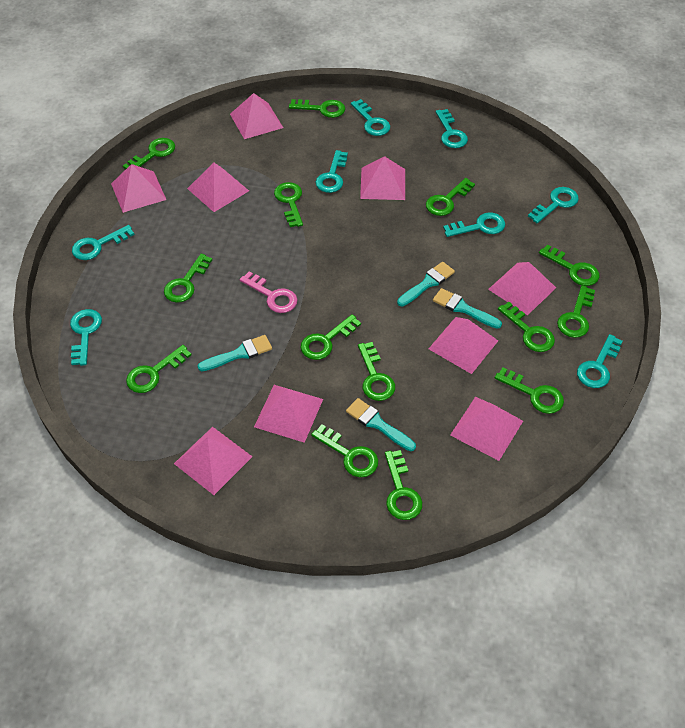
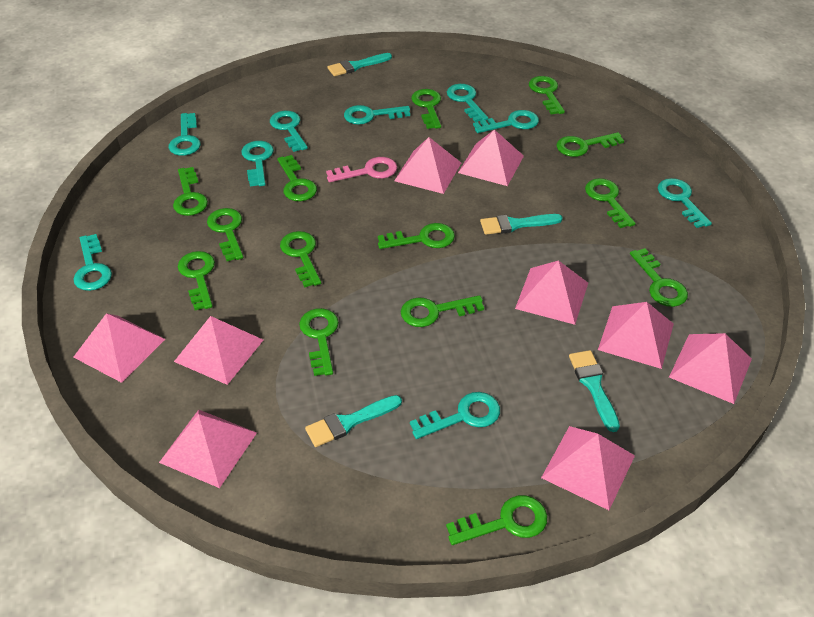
turquoise key: 8 -> 9

